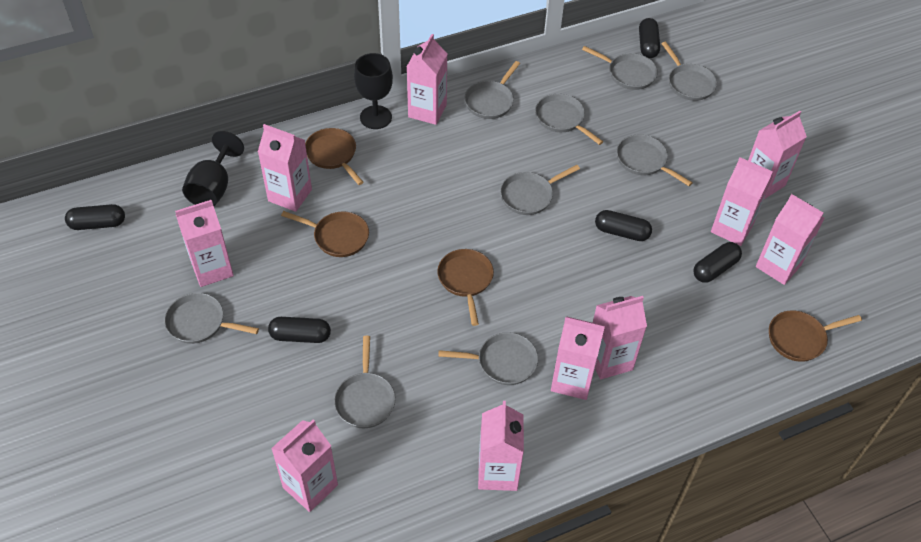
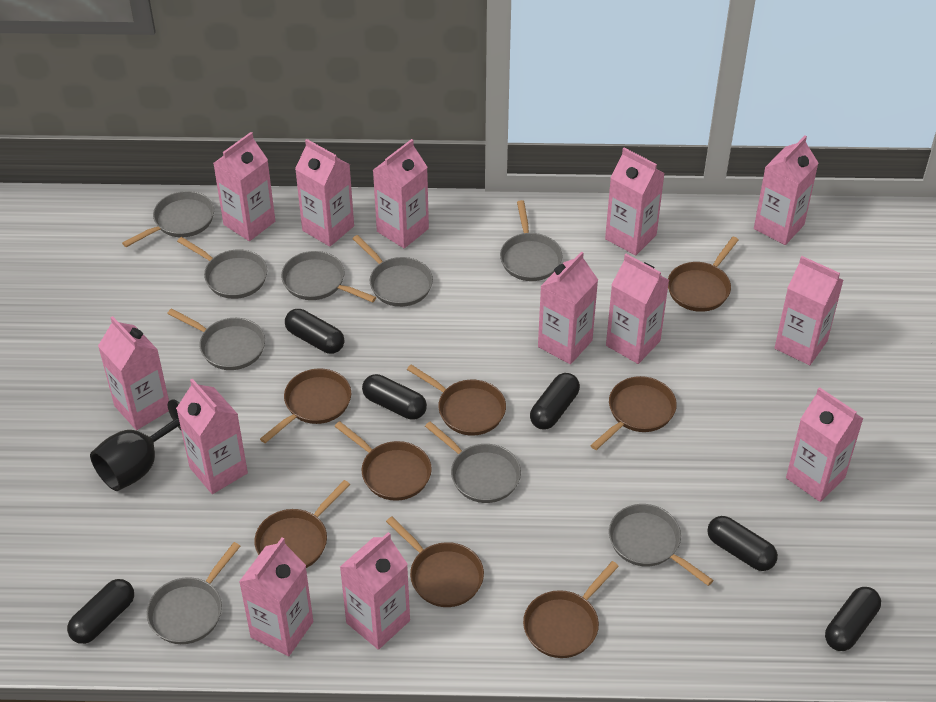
black capsule: 5 -> 6
black goblet: 2 -> 1
brown pan: 4 -> 8
pink carton: 10 -> 13

